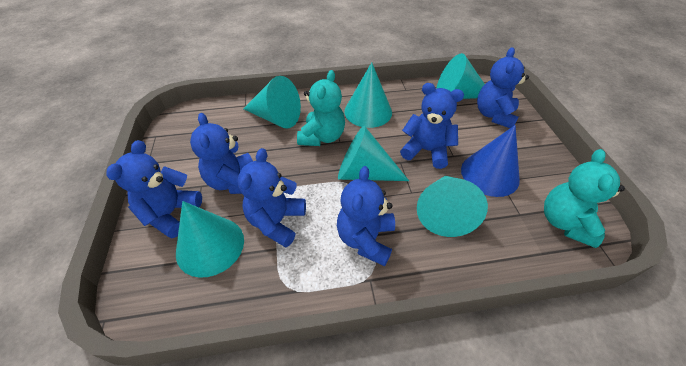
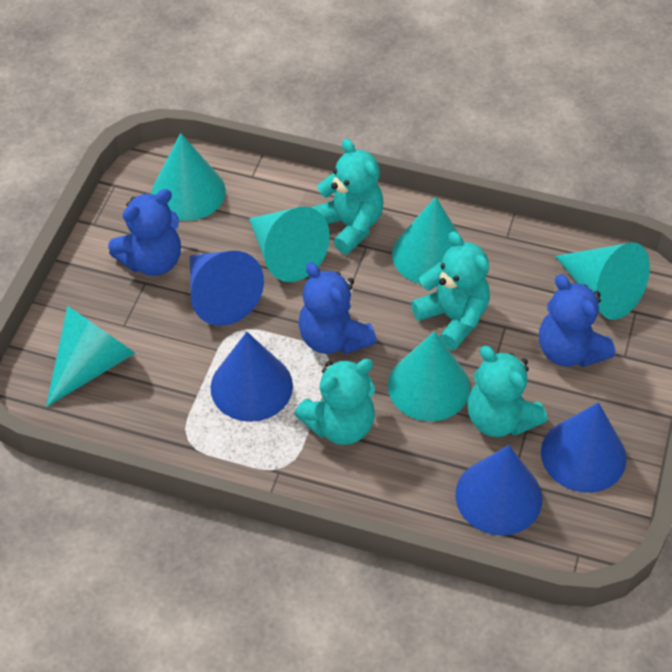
blue cone: 1 -> 4
blue teddy bear: 6 -> 3
turquoise teddy bear: 2 -> 4

